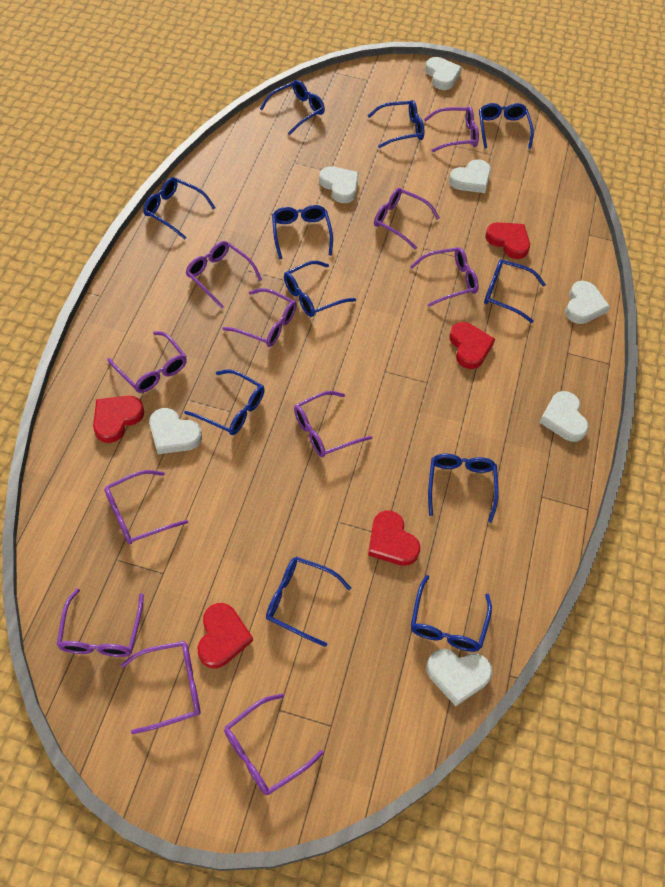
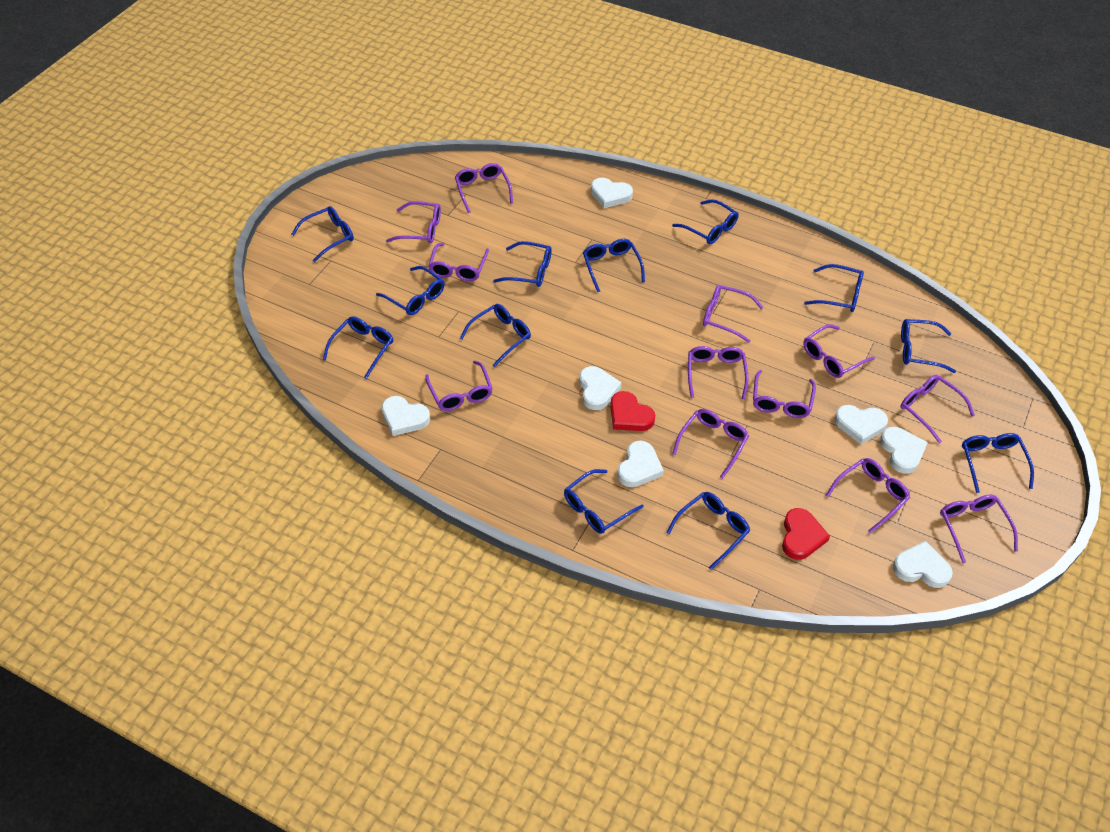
blue glasses: 11 -> 12
purple glasses: 11 -> 12
red heart: 5 -> 2

